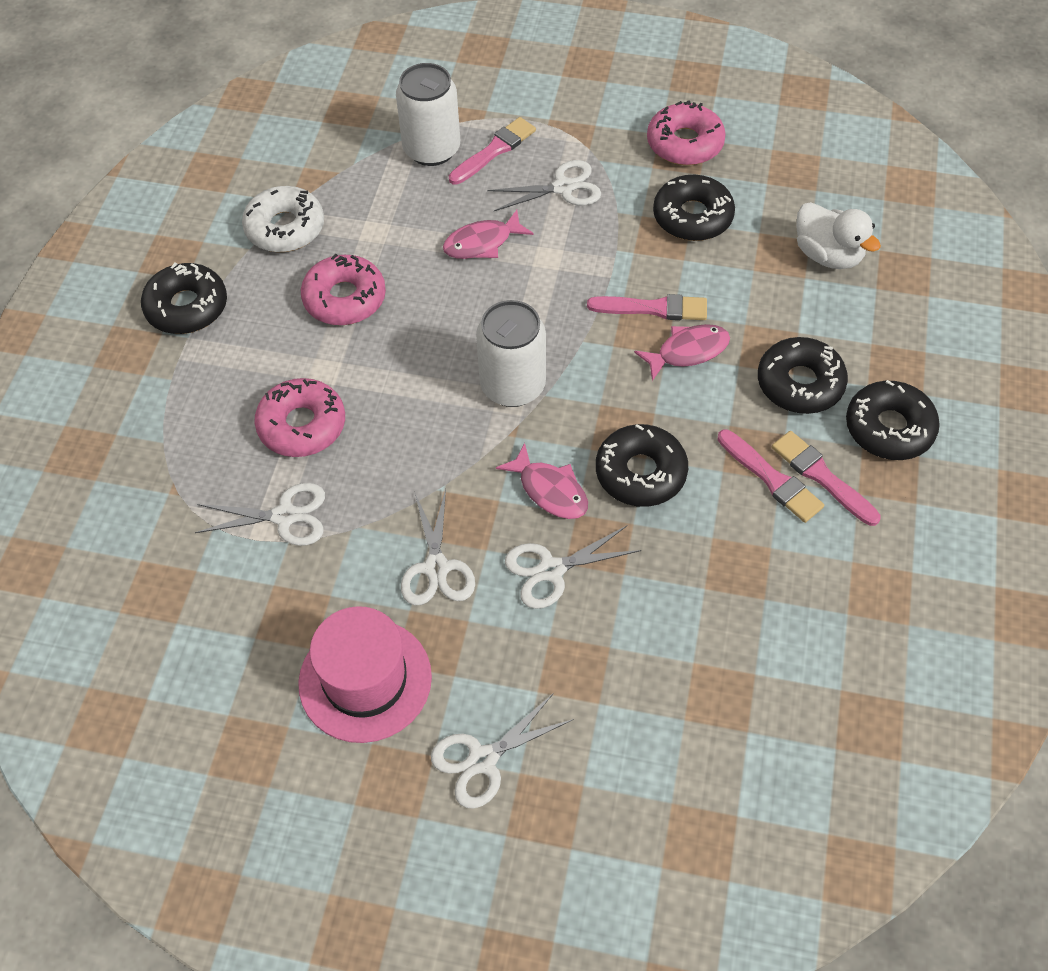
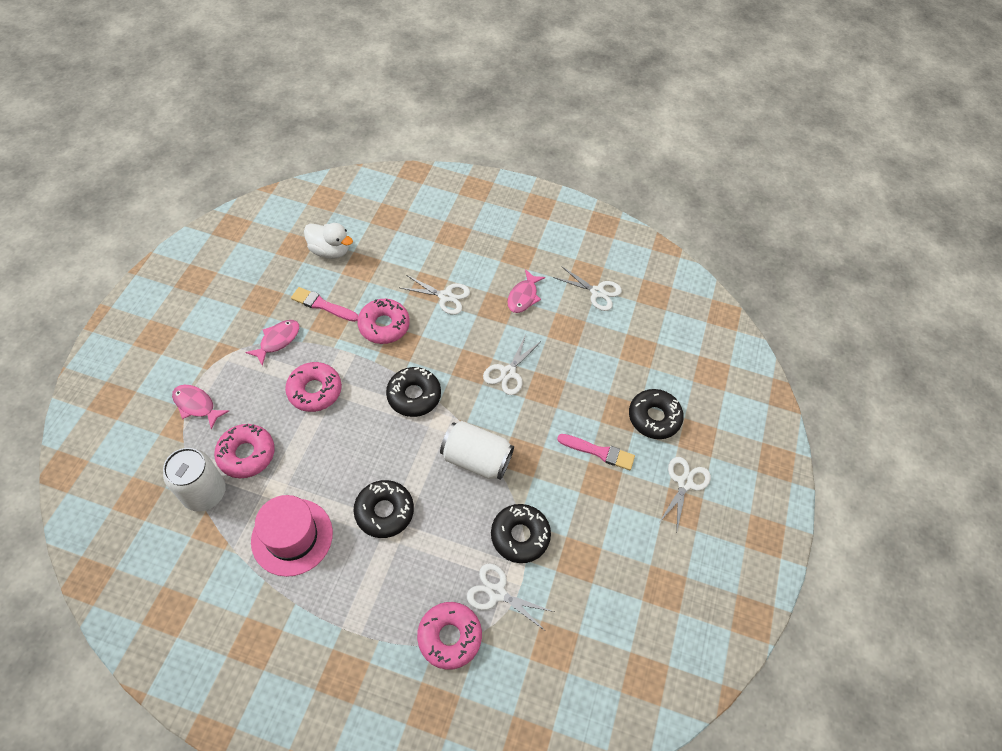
black donut: 5 -> 4
pink brush: 4 -> 2
pink donut: 3 -> 4
white donut: 1 -> 0

